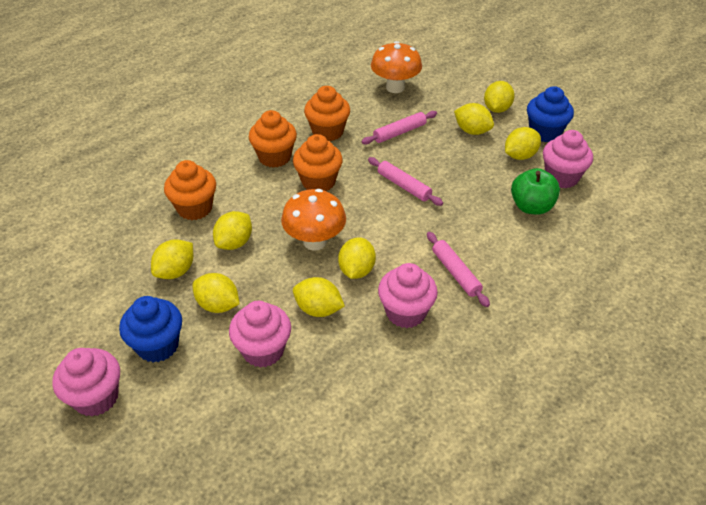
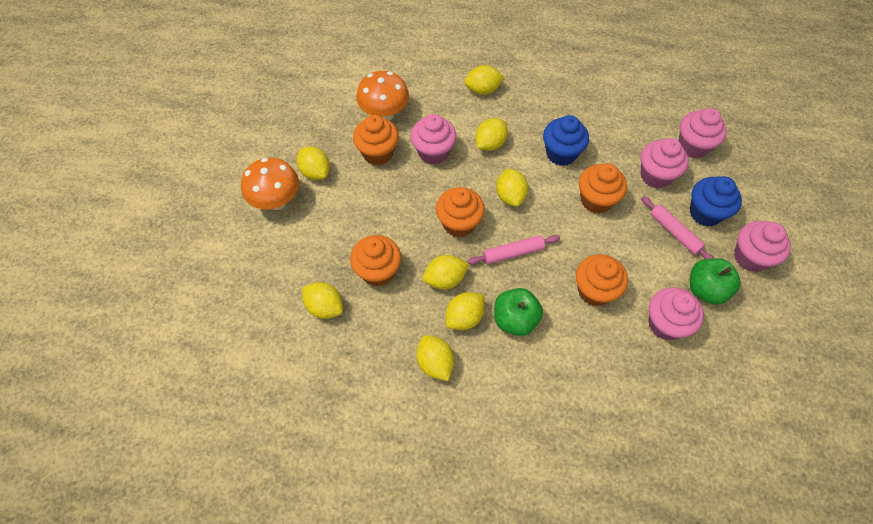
green apple: 1 -> 2
orange cupcake: 4 -> 5
pink cupcake: 4 -> 5
pink rolling pin: 3 -> 2

